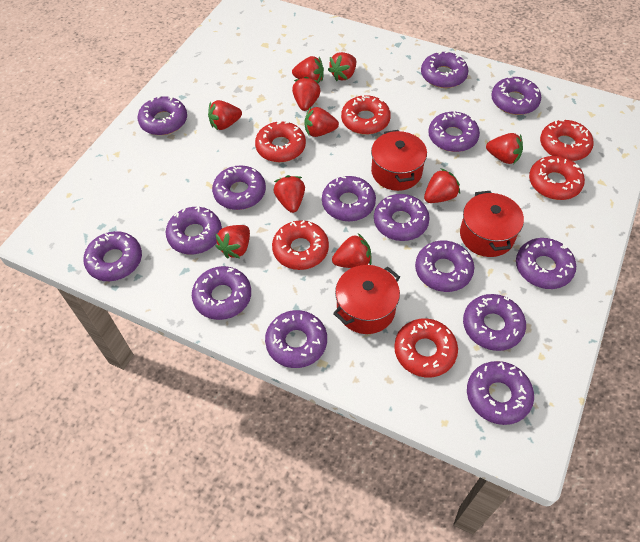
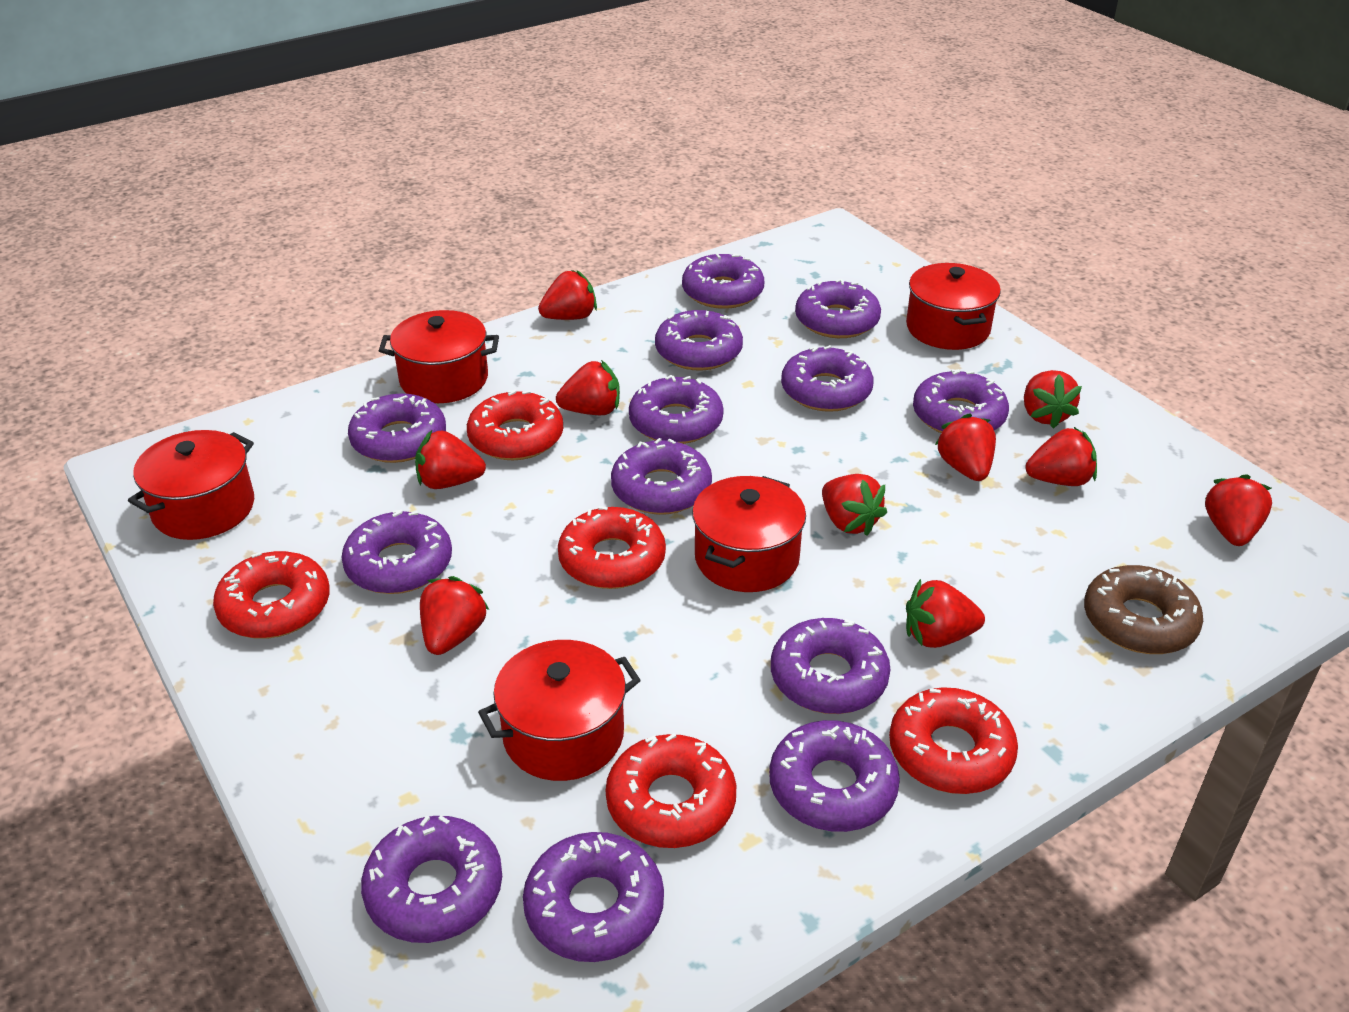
brown donut: 0 -> 1
purple donut: 15 -> 13
red donut: 6 -> 5
red pot: 3 -> 5

